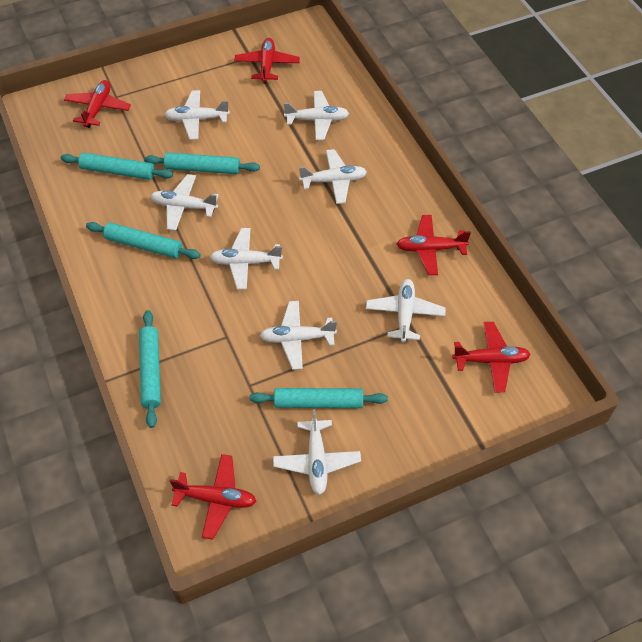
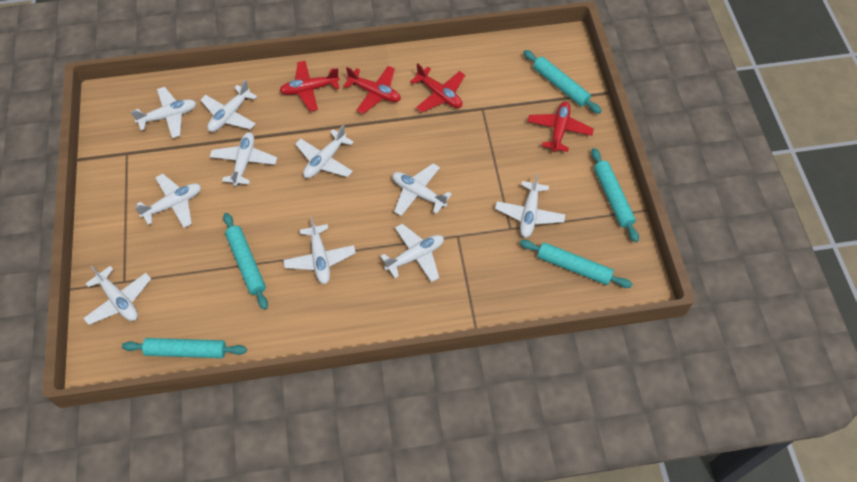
red plane: 5 -> 4
white plane: 8 -> 10

